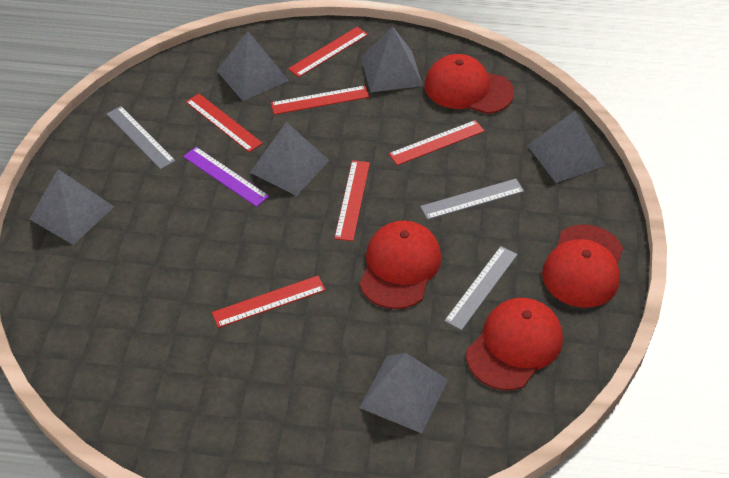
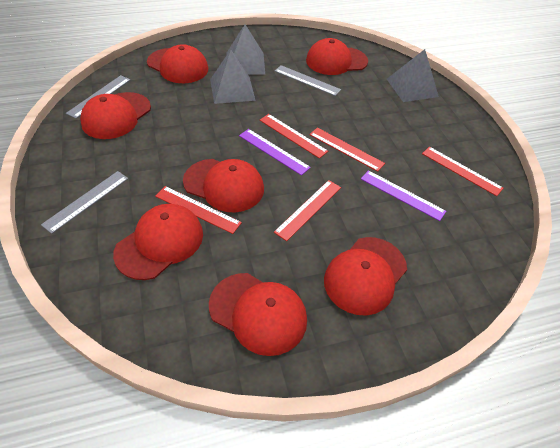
grey pyramid: 6 -> 3
purple ruler: 1 -> 2
red cap: 4 -> 7
red ruler: 6 -> 5

